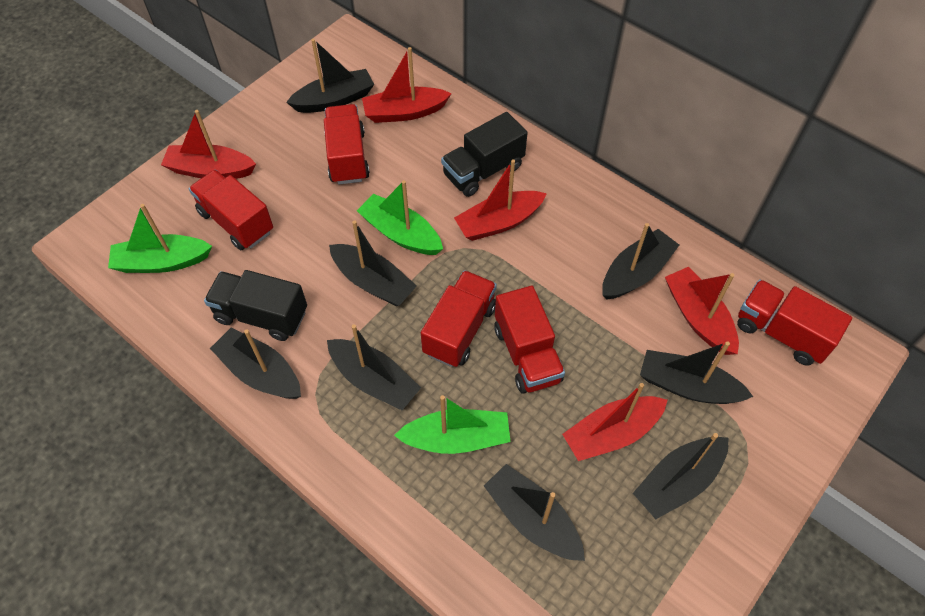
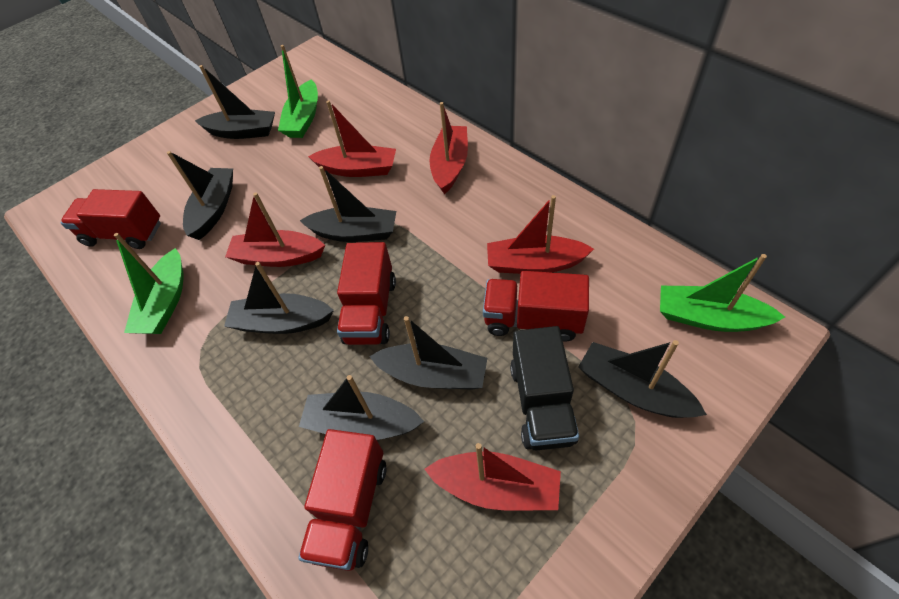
black boat: 8 -> 7
black truck: 2 -> 1
red truck: 5 -> 4

